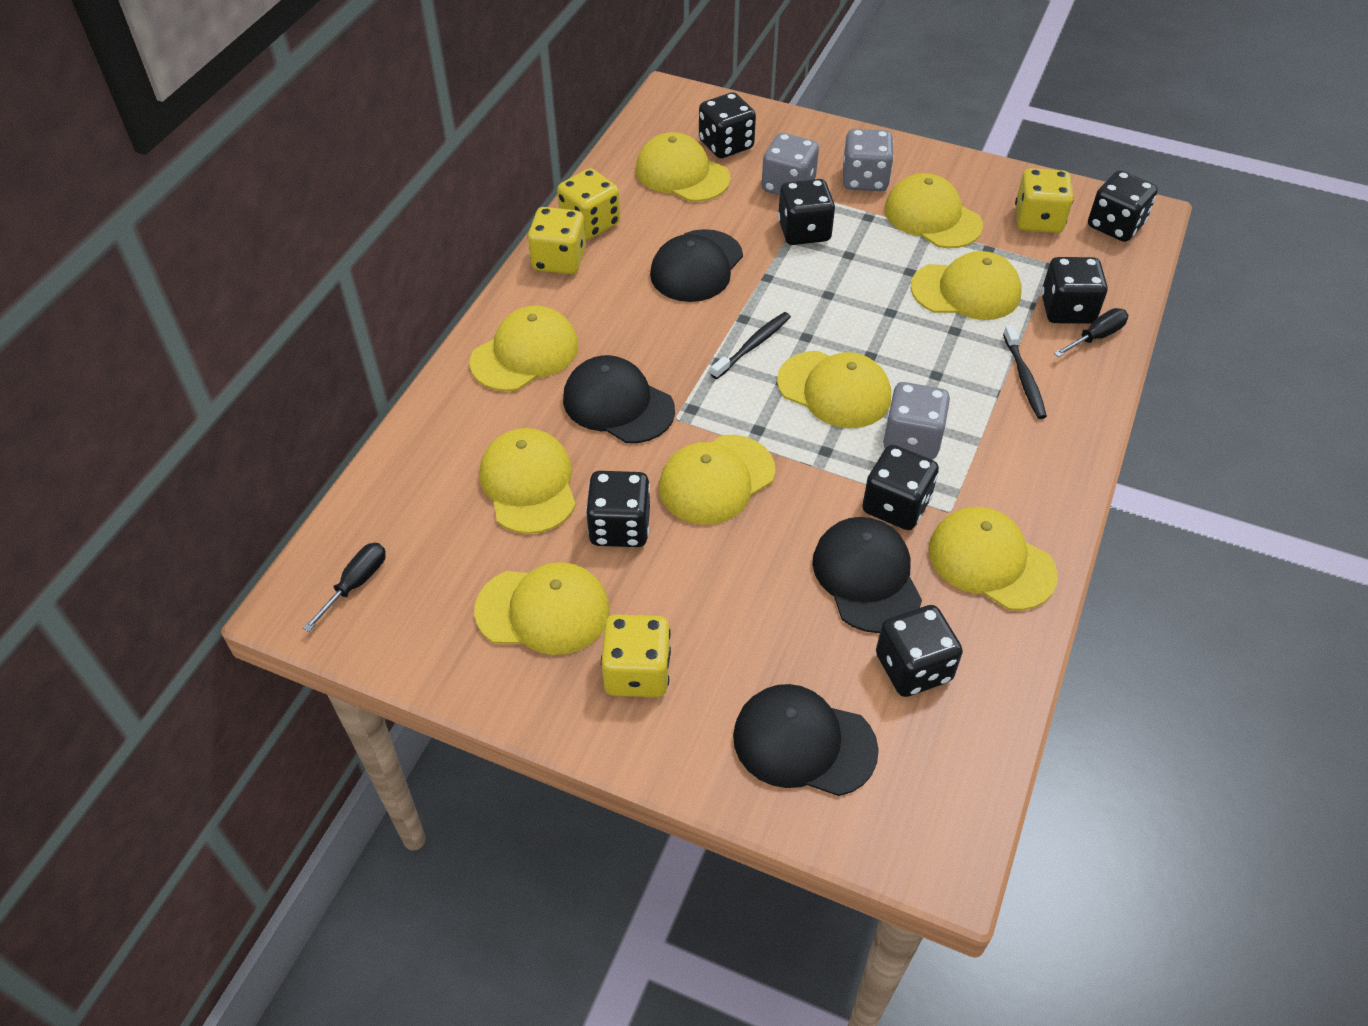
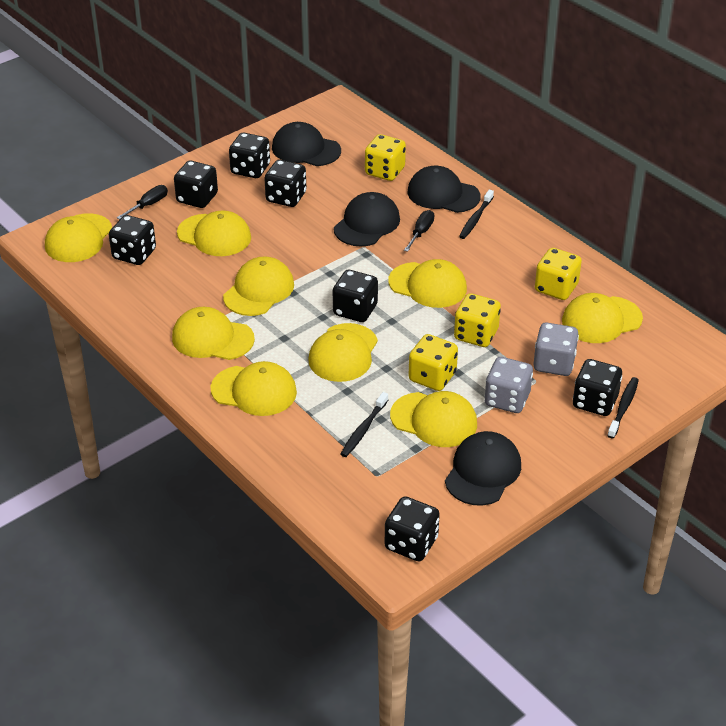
black toothbrush: 2 -> 3
grey dice: 3 -> 2

